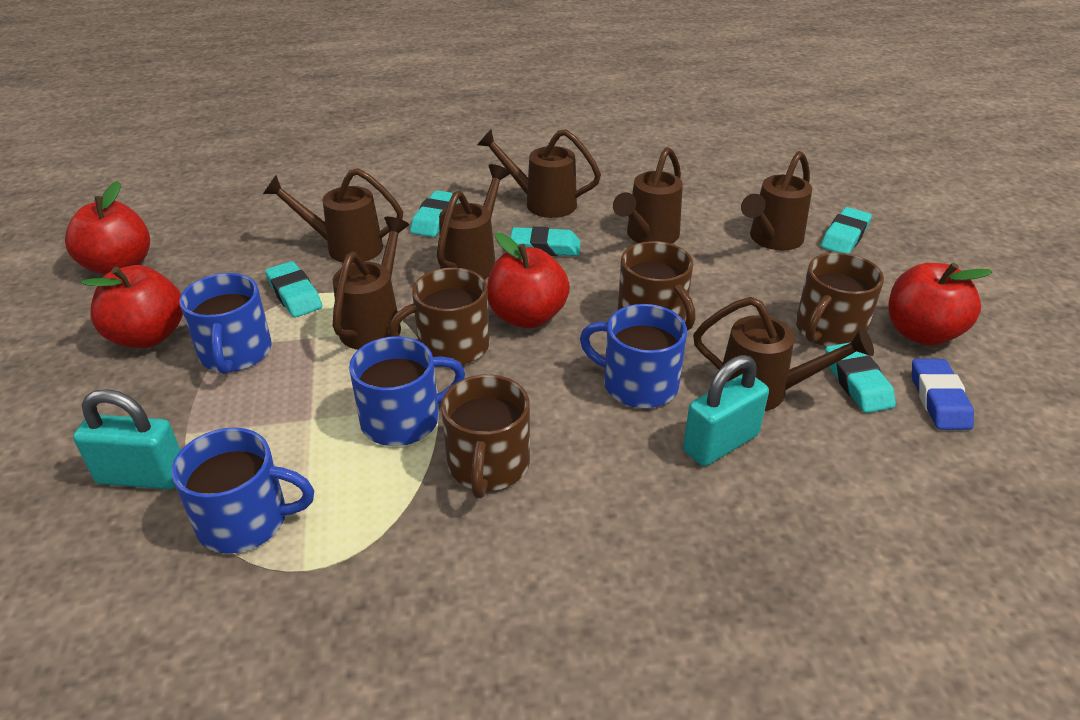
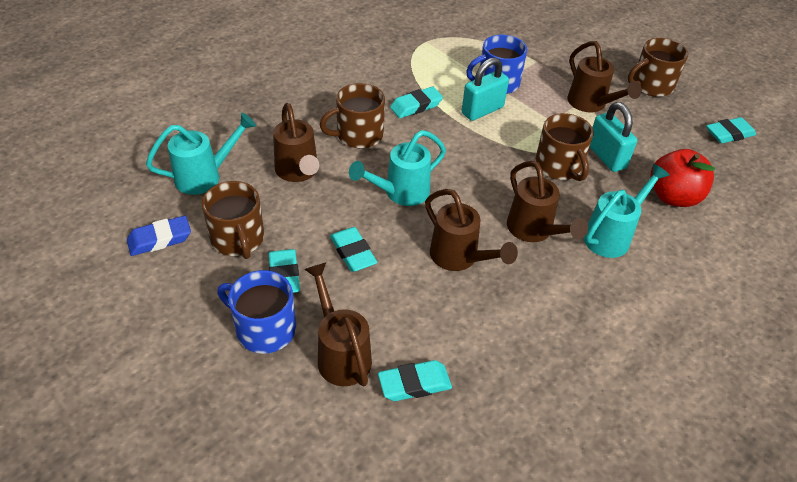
blue mug: 4 -> 2
brown watering can: 7 -> 5
red apple: 4 -> 1
turquoise watering can: 0 -> 3

